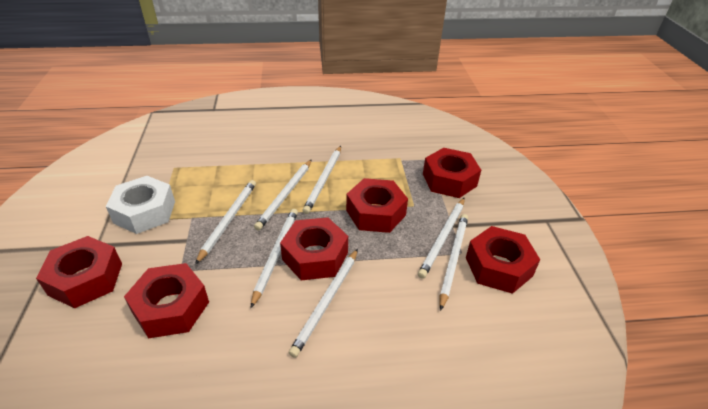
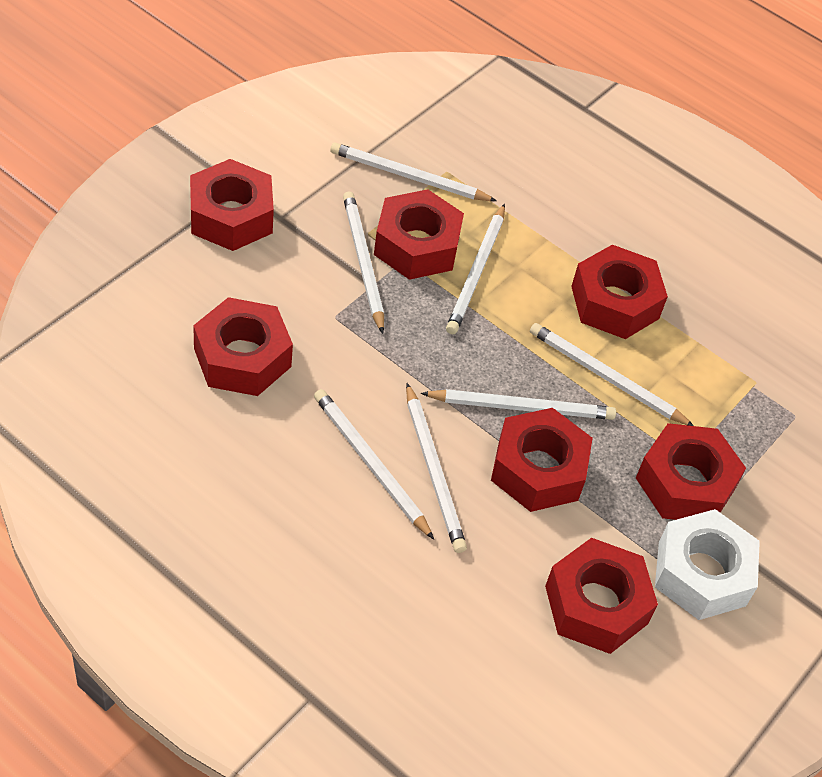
red nut: 6 -> 7

